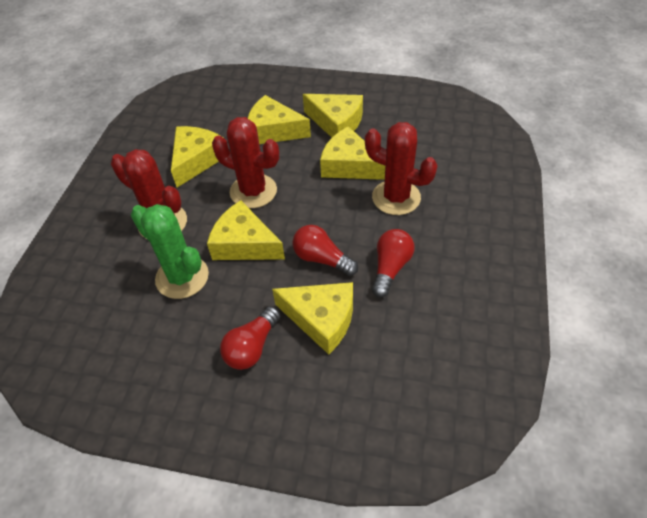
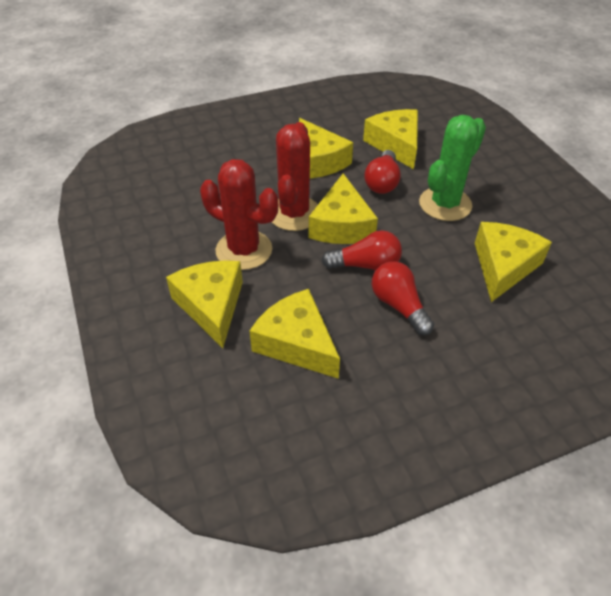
red cactus: 3 -> 2

